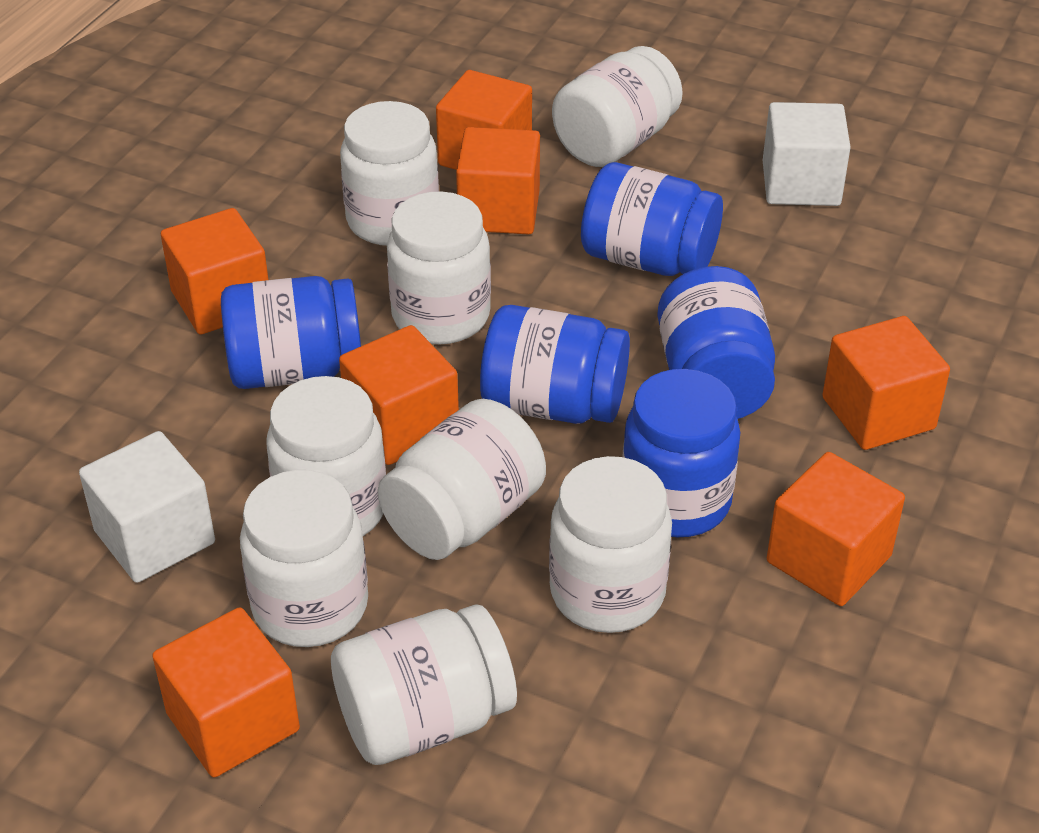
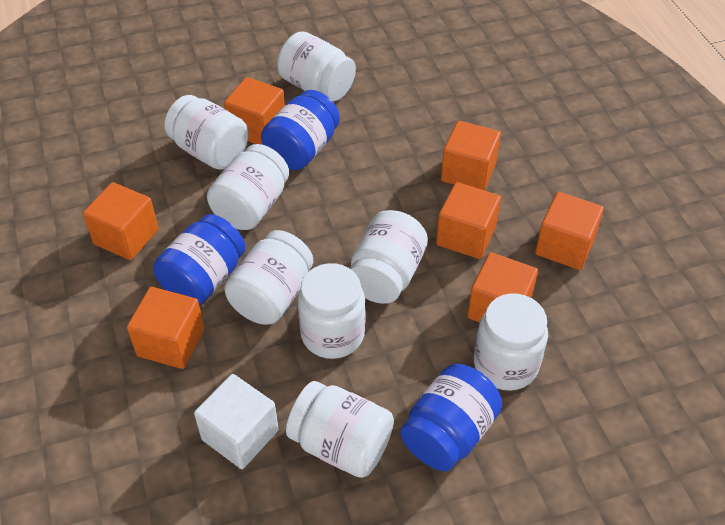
blue jar: 5 -> 3
white cube: 2 -> 1

